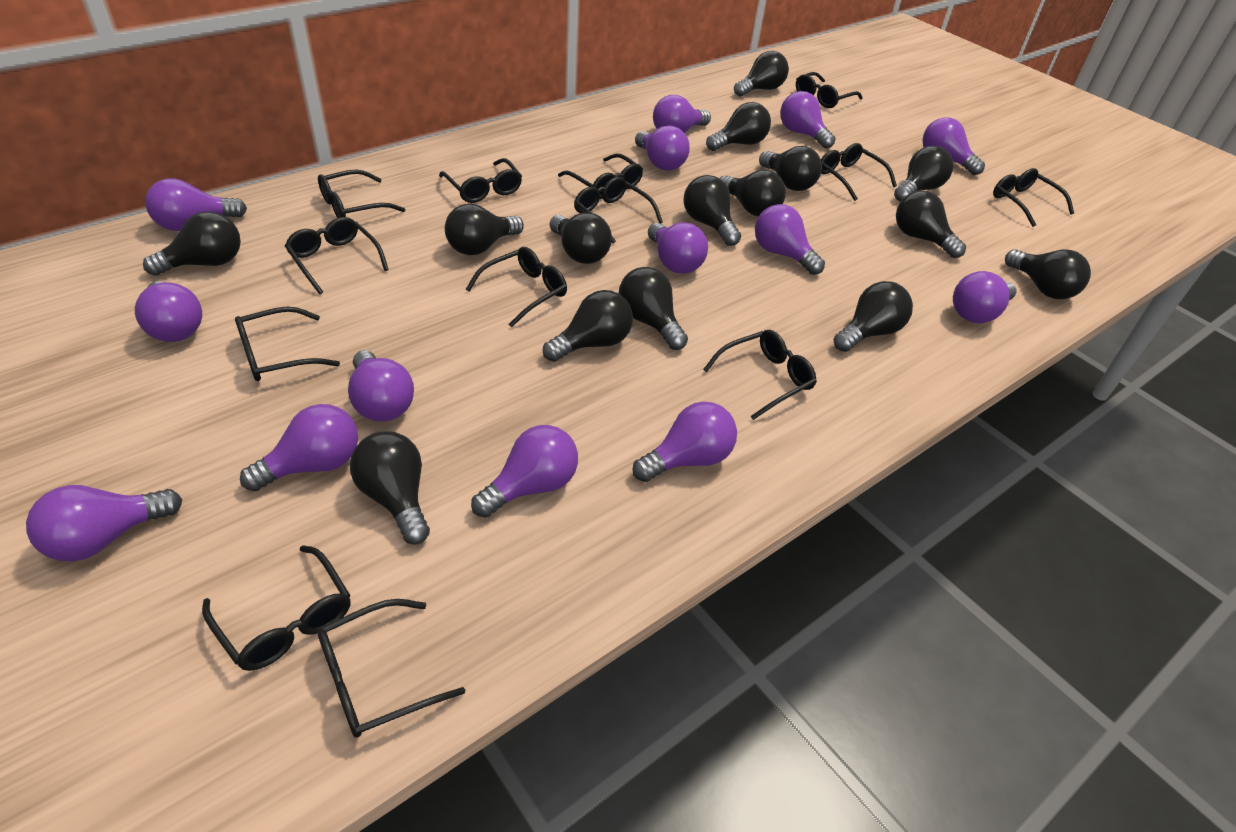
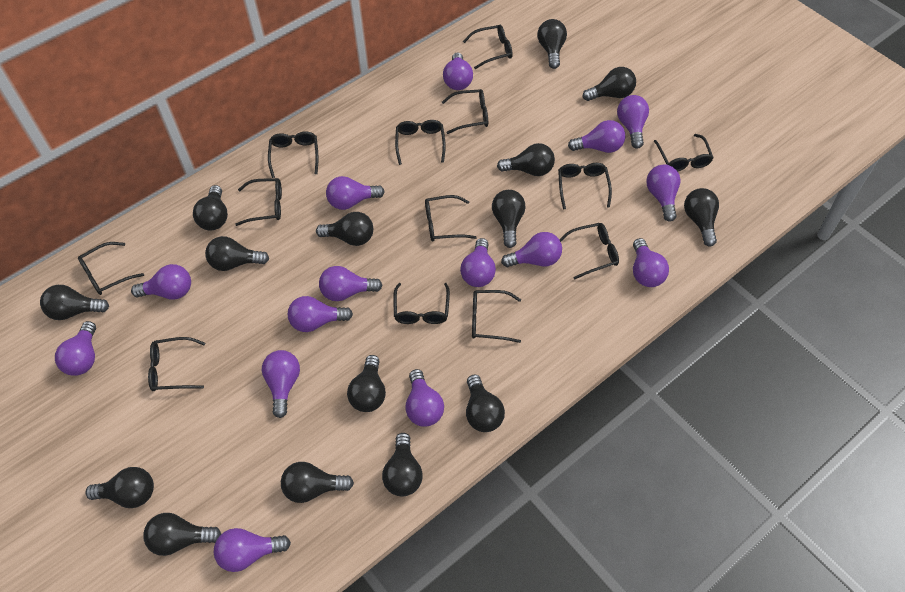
purple light bulb: 14 -> 15

